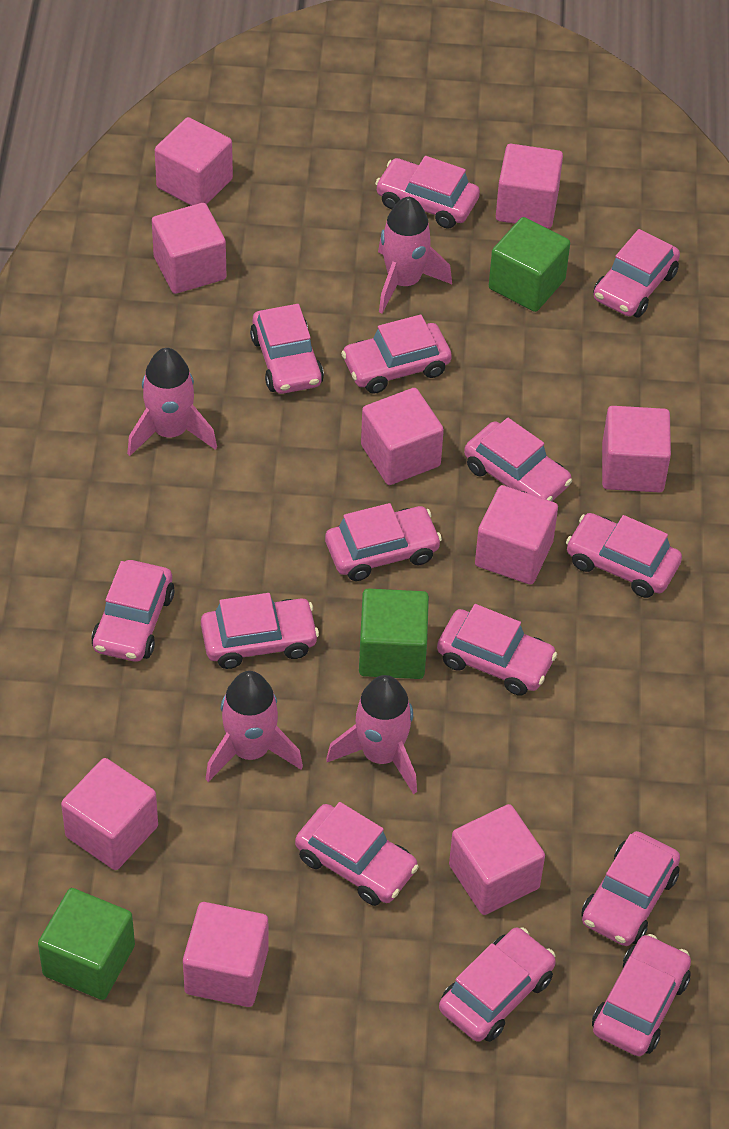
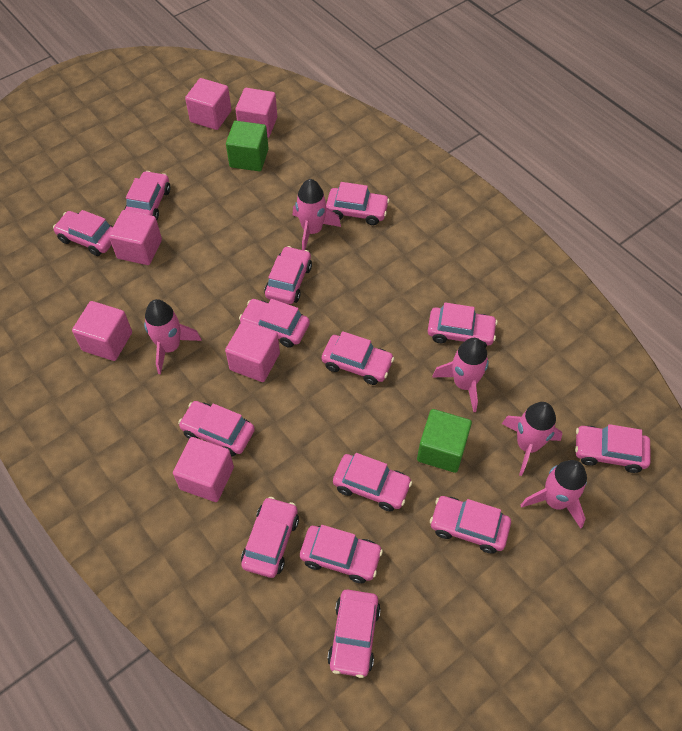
green cube: 3 -> 2
pink cube: 9 -> 6
pink rocket: 4 -> 5

